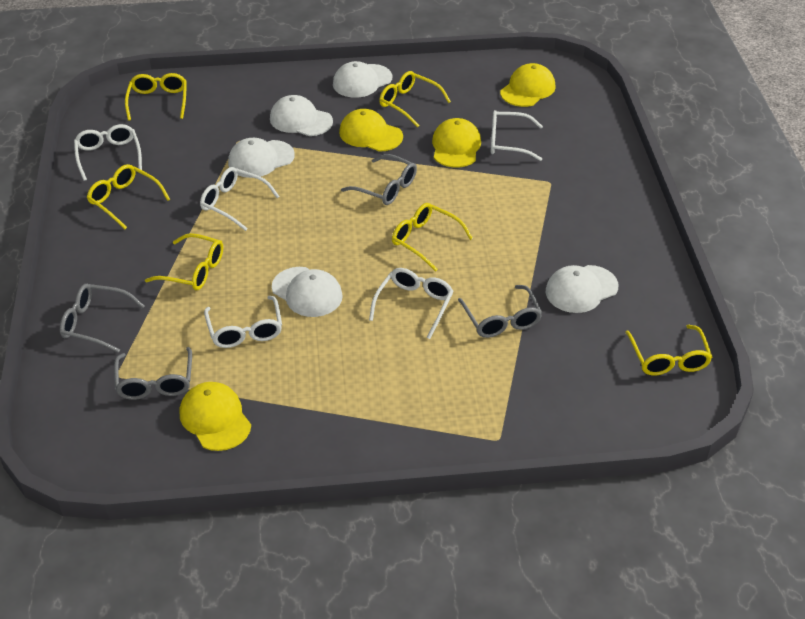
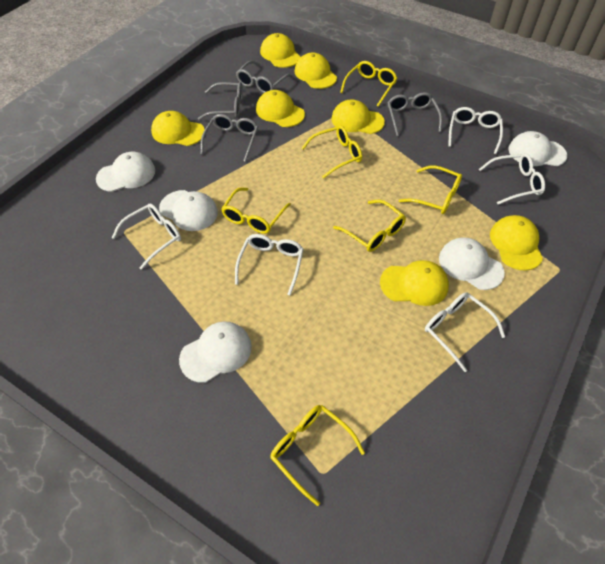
yellow cap: 4 -> 7

